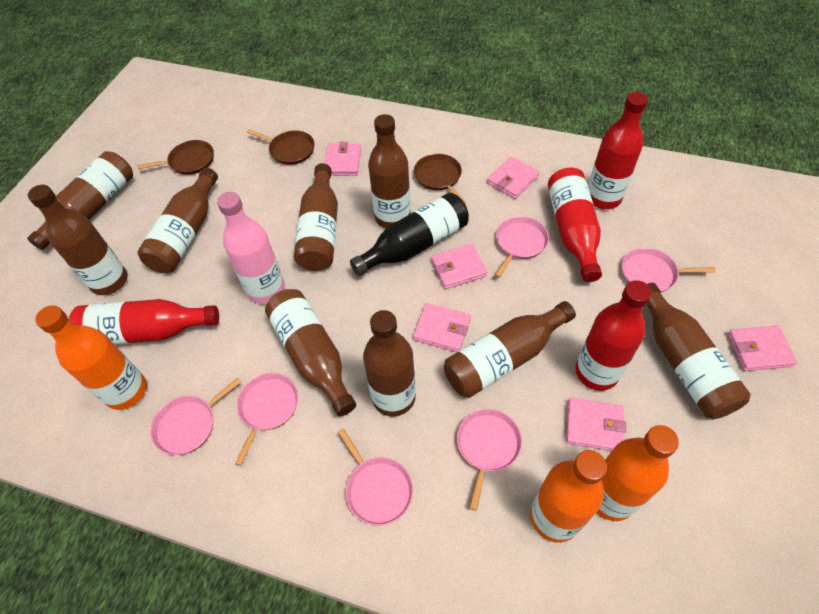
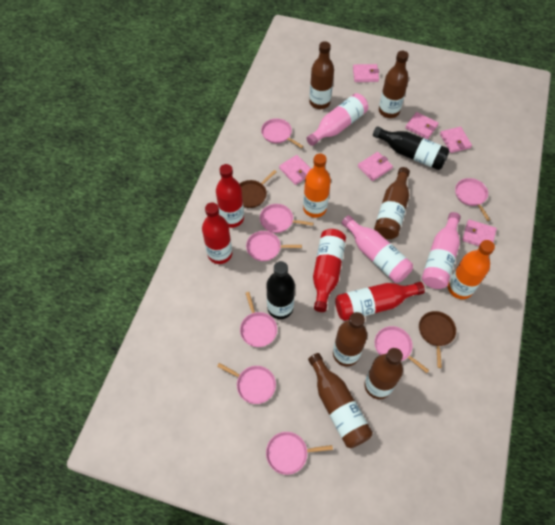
black bottle: 1 -> 2
brown bottle: 9 -> 6
brown pan: 3 -> 2
orange bottle: 3 -> 2
pink bottle: 1 -> 3
pink pan: 6 -> 8

